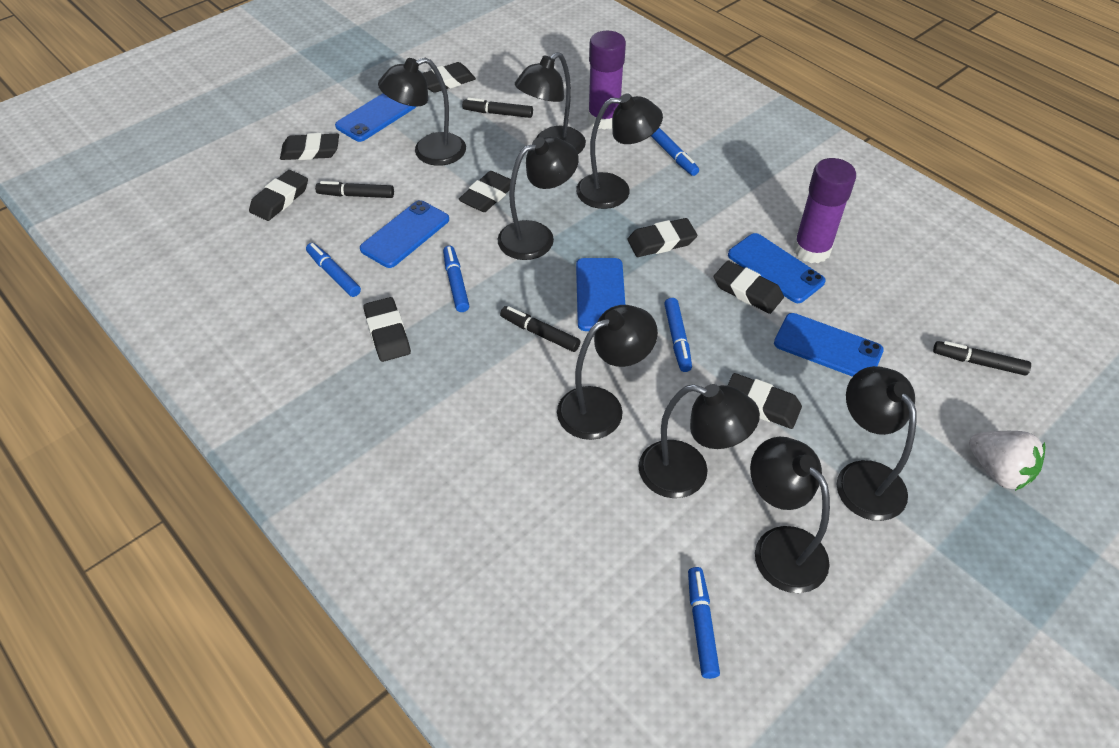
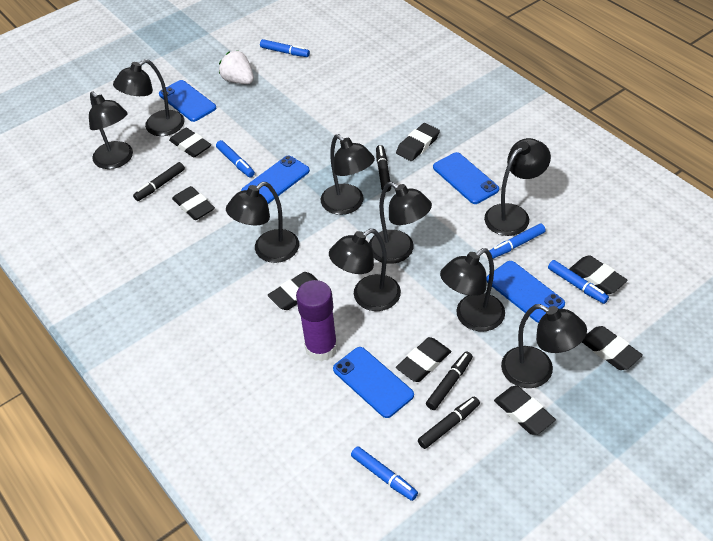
black lamp: 8 -> 9
purple glue stick: 2 -> 1

